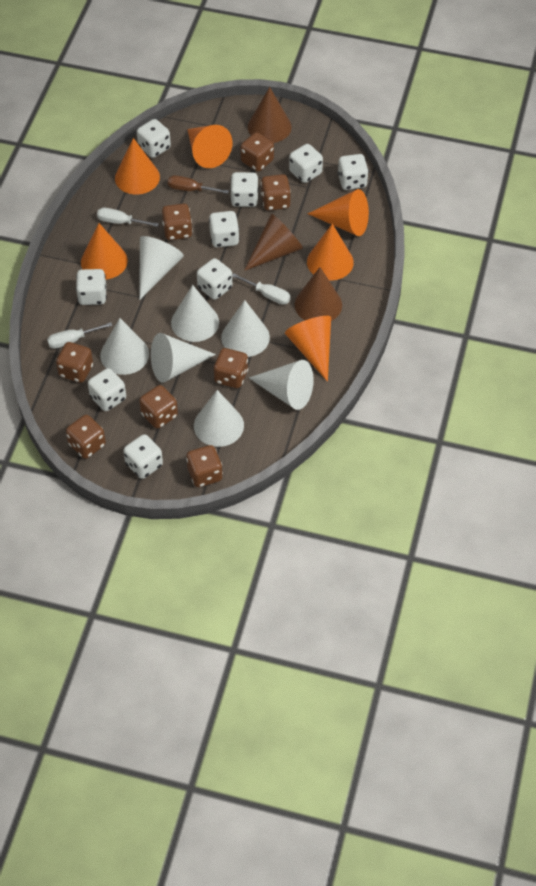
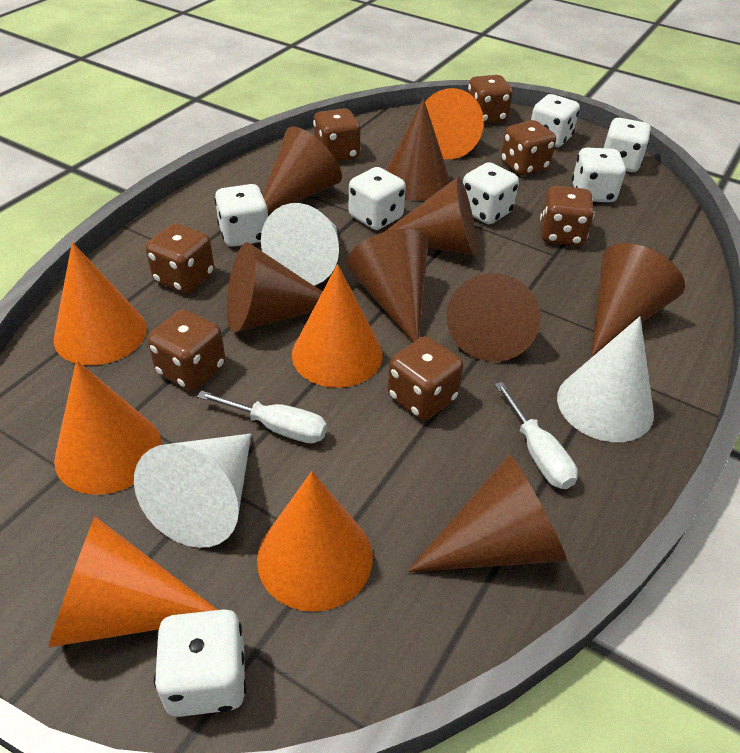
brown cone: 3 -> 8
brown dice: 8 -> 7
brown screwdriver: 1 -> 0
white cone: 7 -> 3
white dice: 9 -> 7
white screwdriver: 3 -> 2

